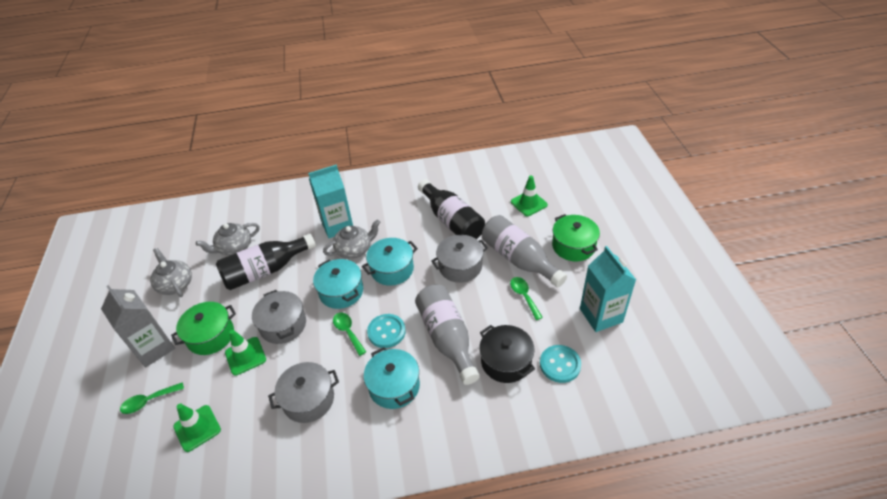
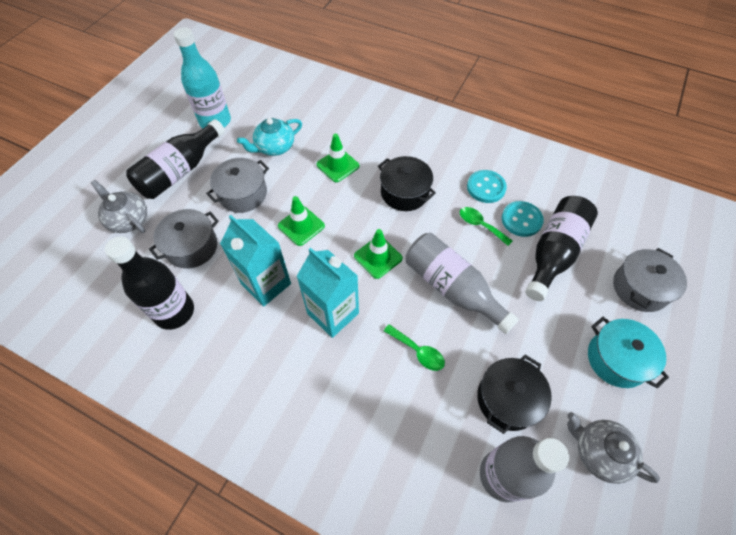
black bottle: 2 -> 3
black pot: 1 -> 2
green pot: 2 -> 0
green spoon: 3 -> 2
grey carton: 1 -> 0
grey teapot: 3 -> 2
turquoise bottle: 0 -> 1
turquoise pot: 3 -> 1
turquoise teapot: 0 -> 1

